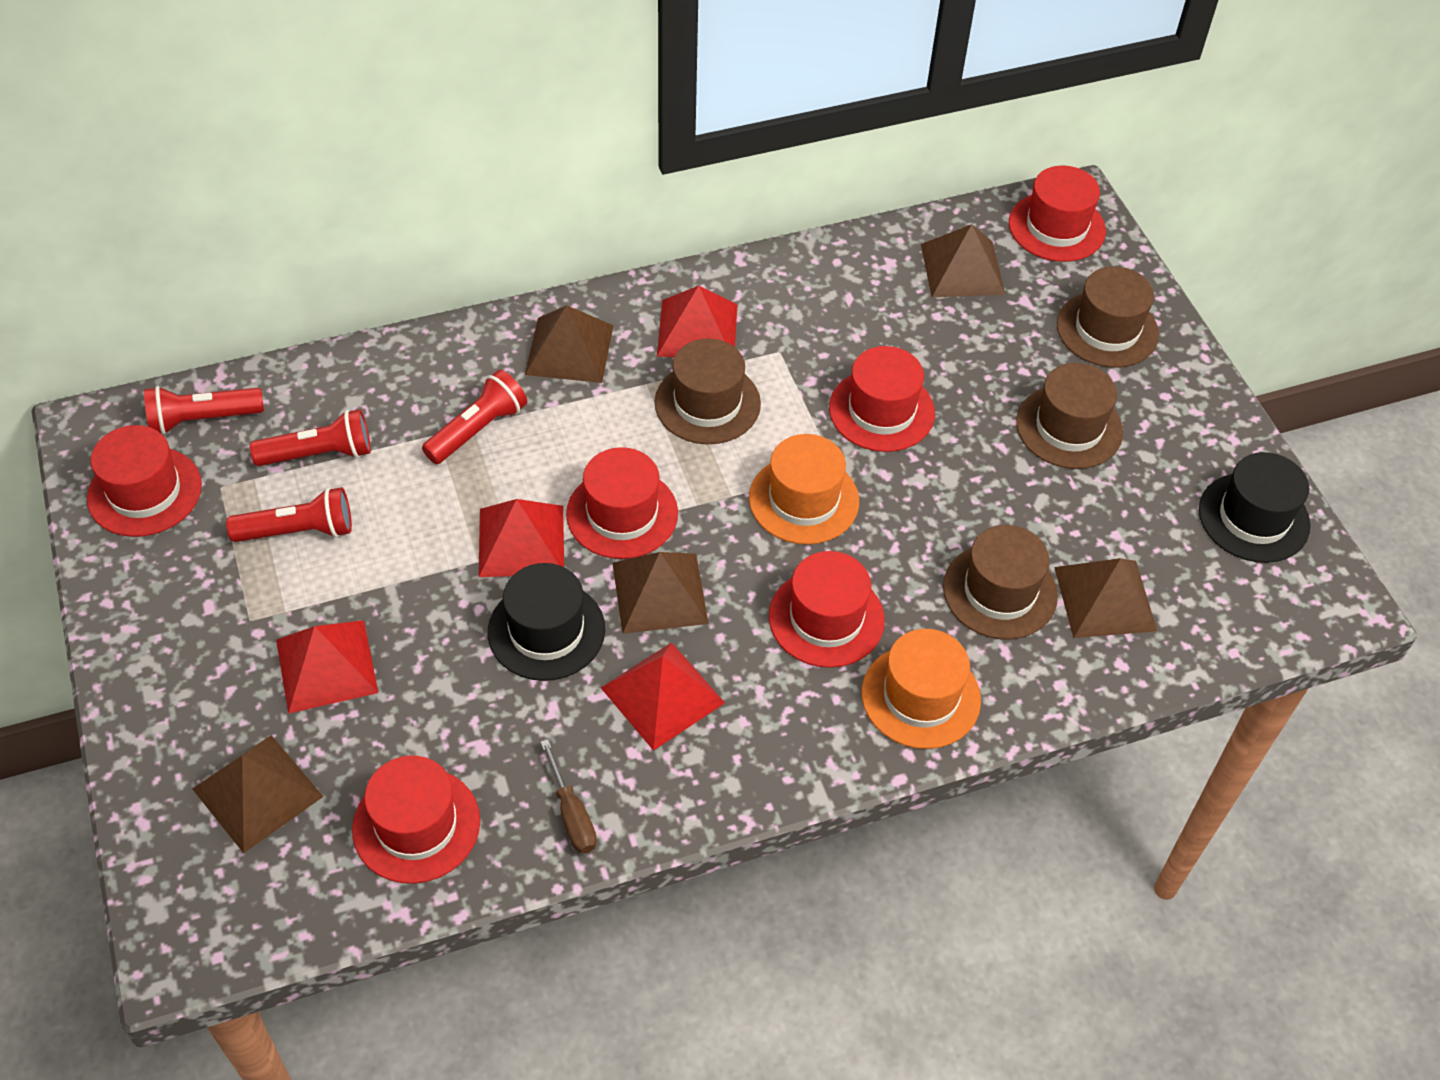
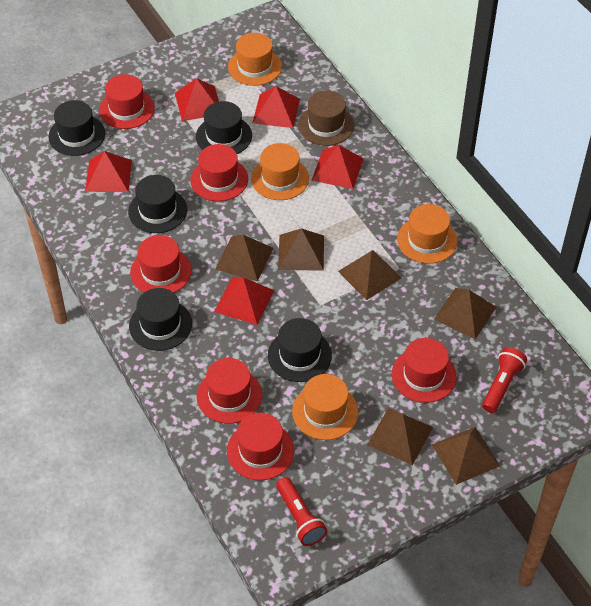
black hat: 2 -> 5
brown hat: 4 -> 1
brown pyramid: 5 -> 6
brown screwdriver: 1 -> 0
orange hat: 2 -> 4
red flashlight: 4 -> 2
red pyramid: 4 -> 5

